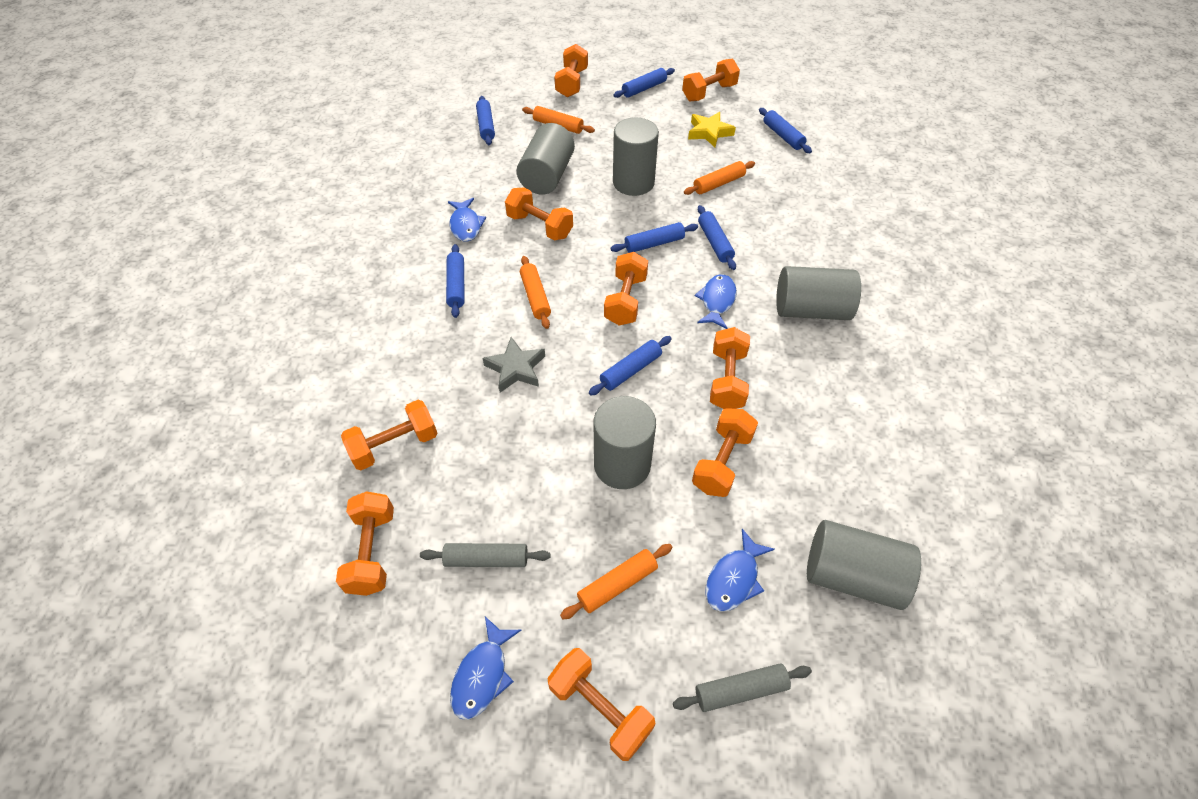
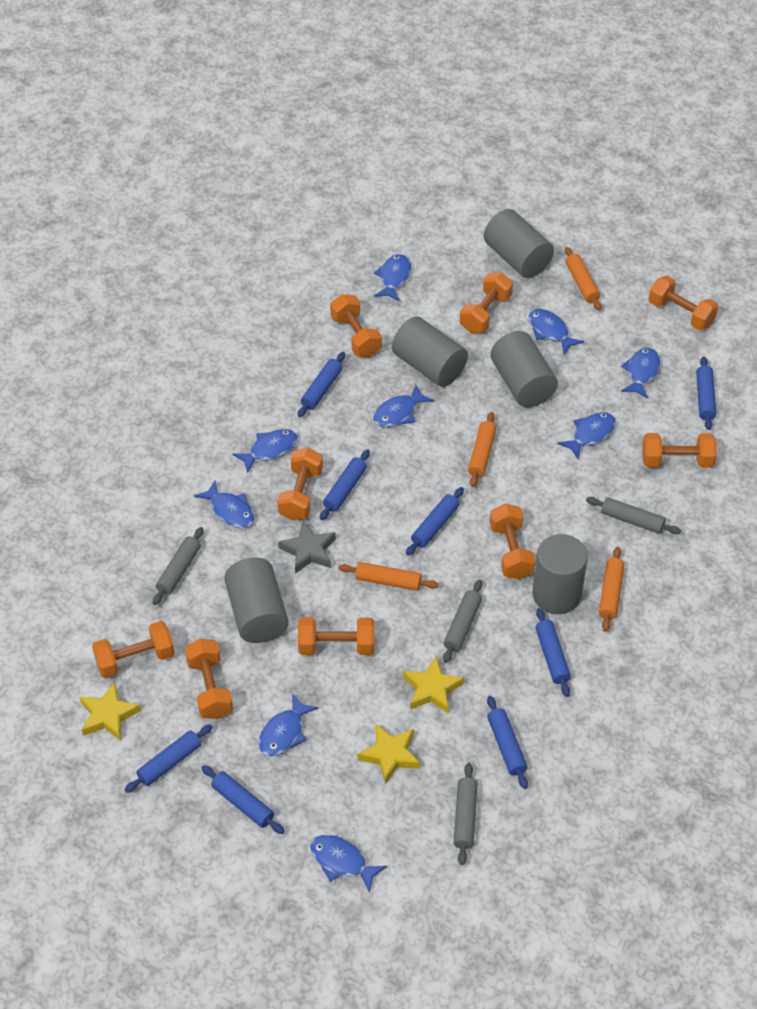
blue fish: 4 -> 9
blue rolling pin: 7 -> 8
grey rolling pin: 2 -> 4
yellow star: 1 -> 3

